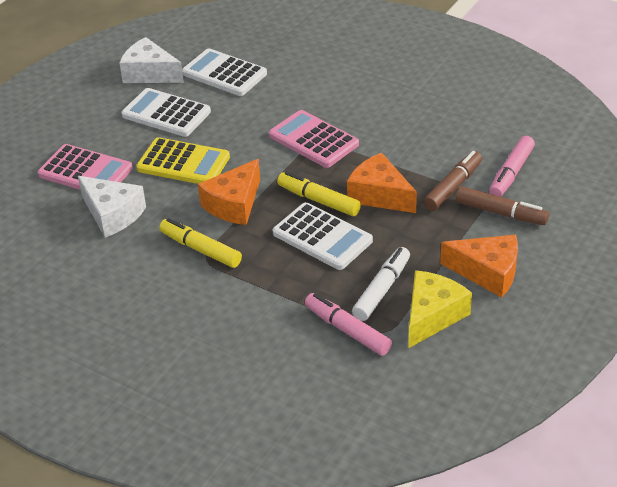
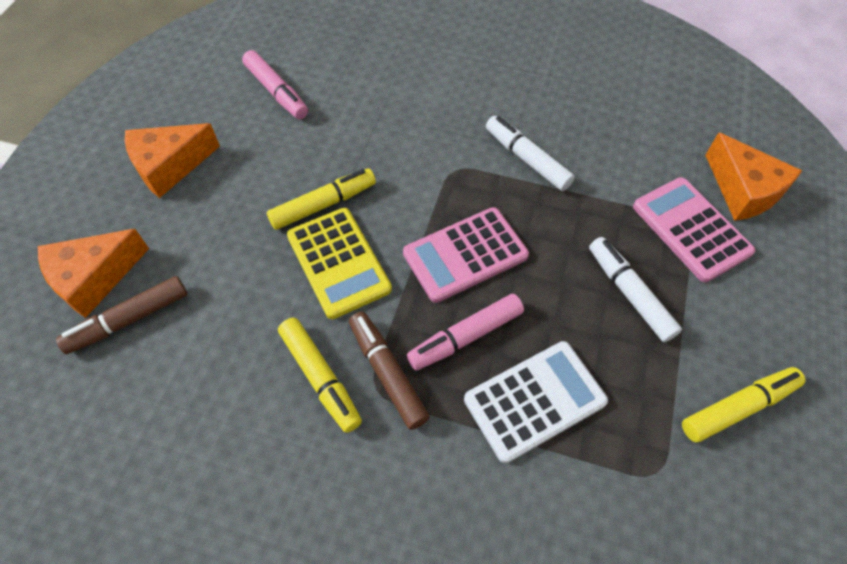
white calculator: 3 -> 1
white cheese: 2 -> 0
white marker: 1 -> 2
yellow cheese: 1 -> 0
yellow marker: 2 -> 3

